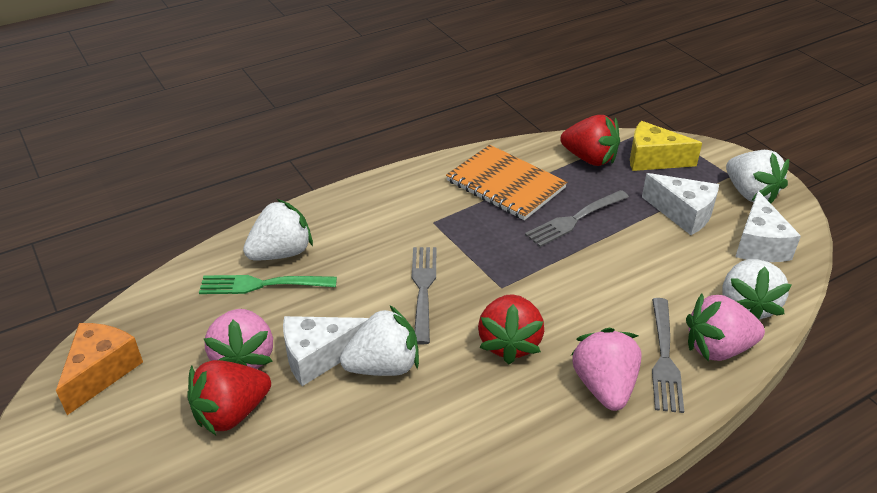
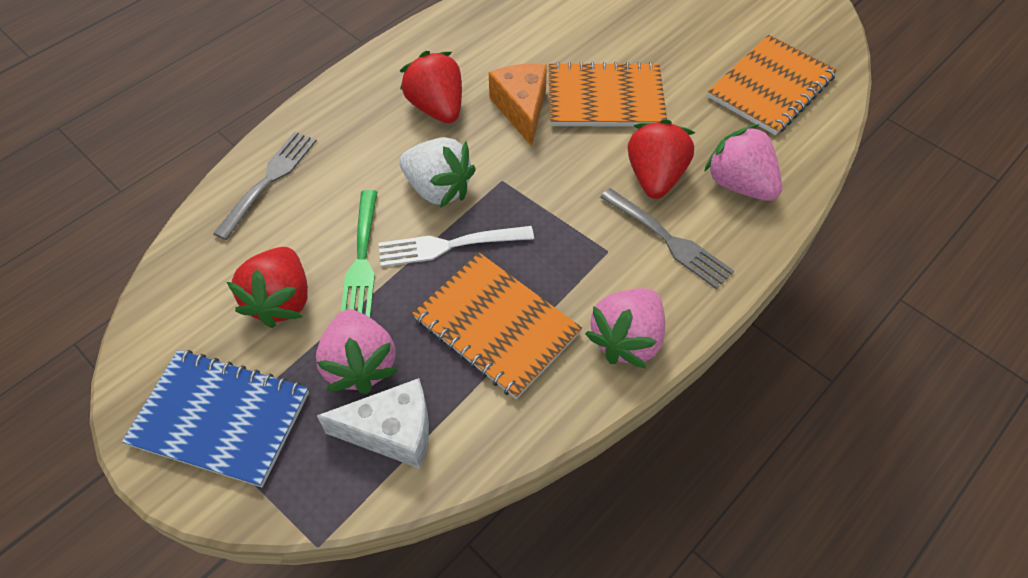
blue notebook: 0 -> 1
grey fork: 3 -> 2
orange notebook: 1 -> 3
white cheese: 3 -> 1
white fork: 0 -> 1
white strawberry: 4 -> 1
yellow cheese: 1 -> 0

